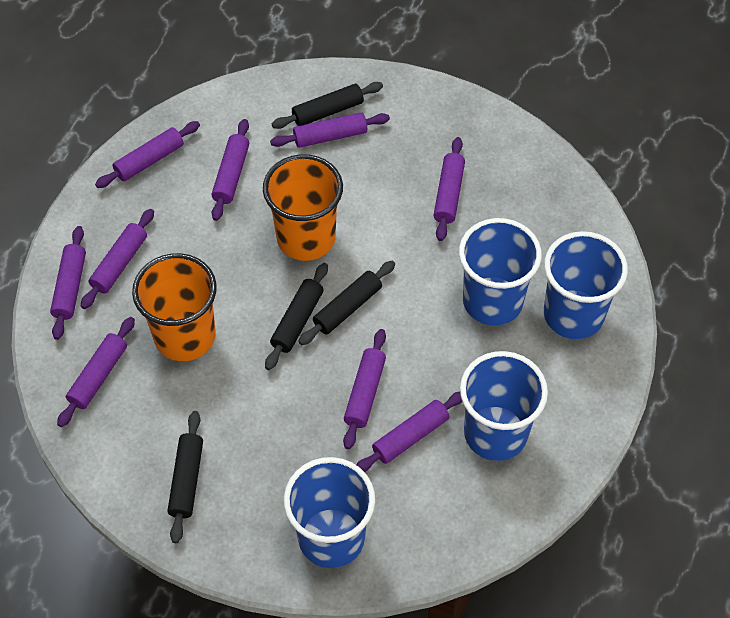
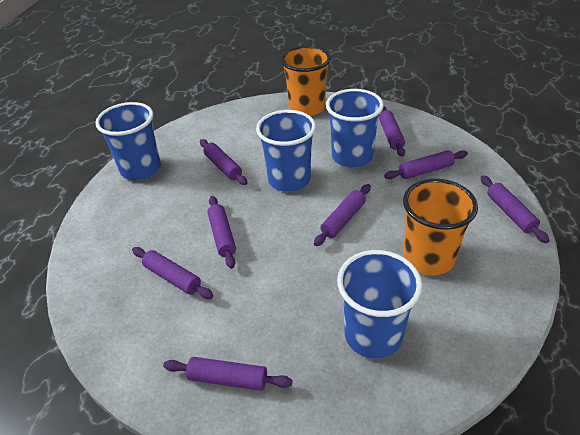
black rolling pin: 4 -> 0
purple rolling pin: 9 -> 8

